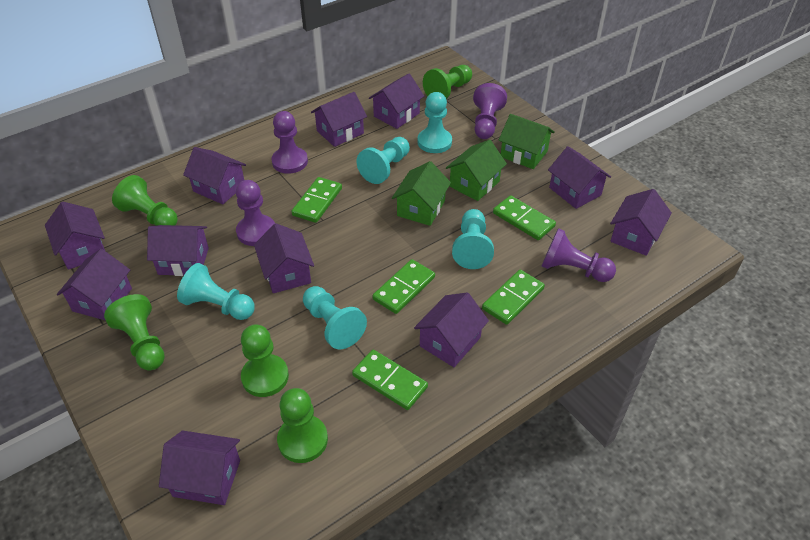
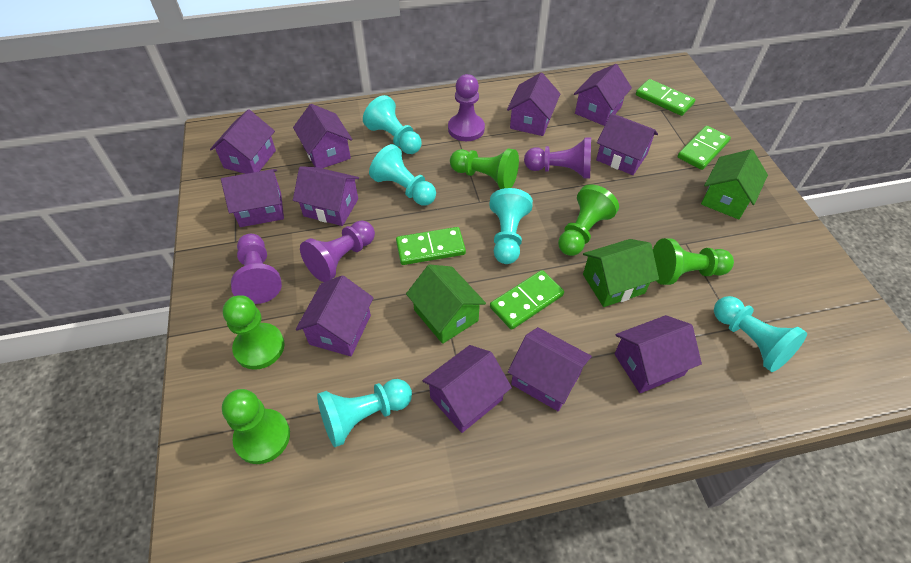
green domino: 5 -> 4

